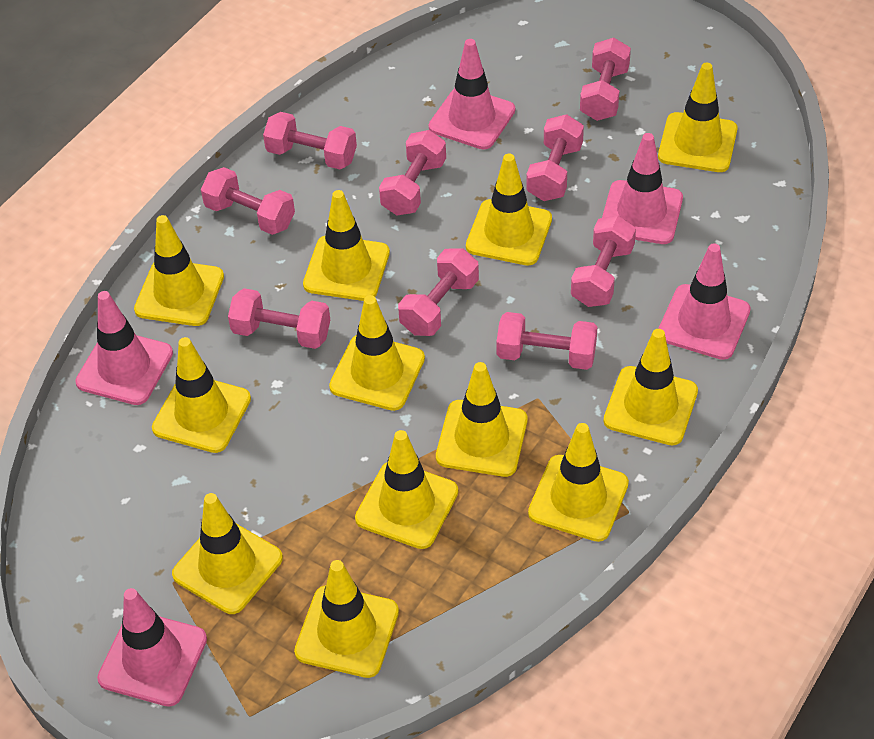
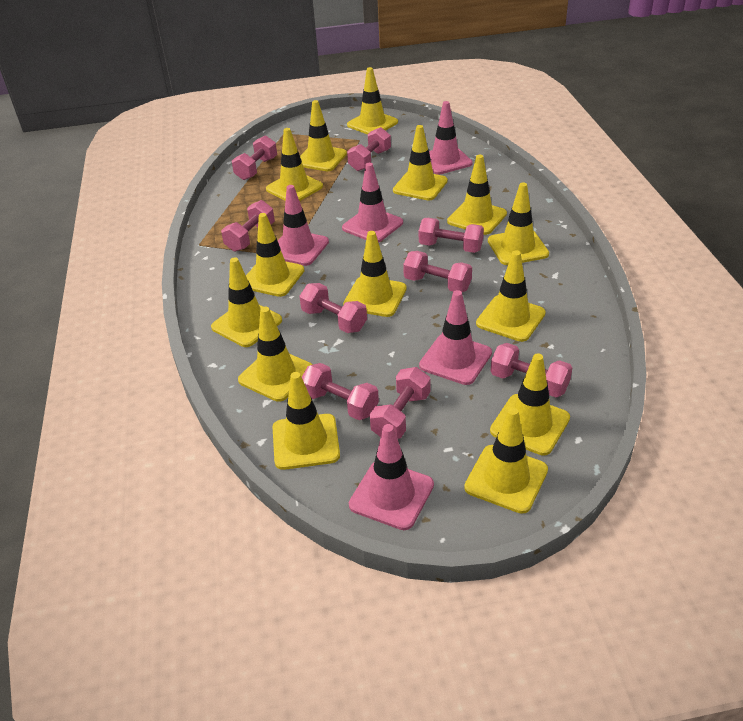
yellow traffic cone: 12 -> 14

